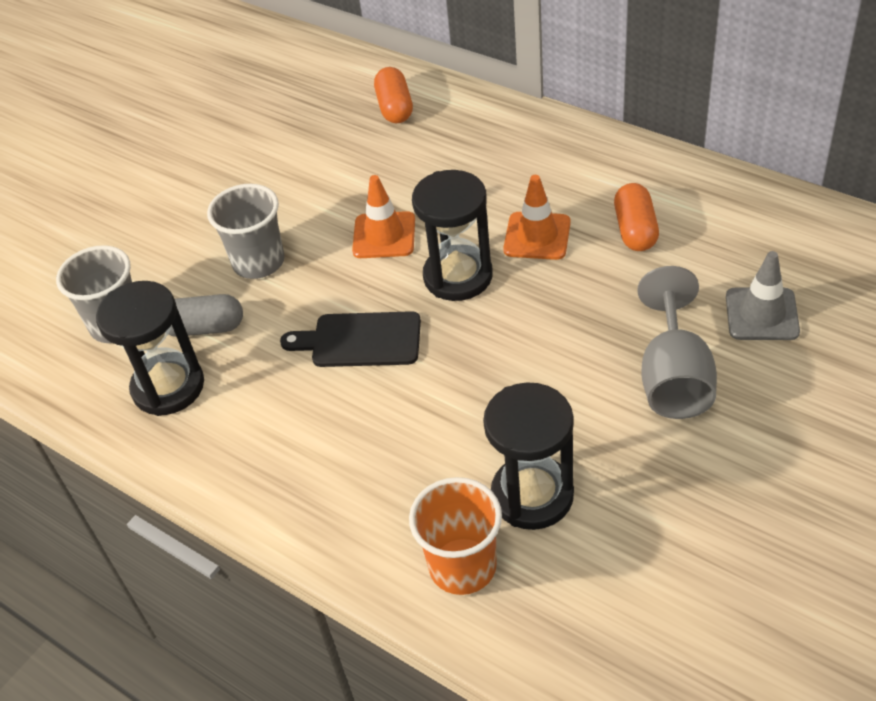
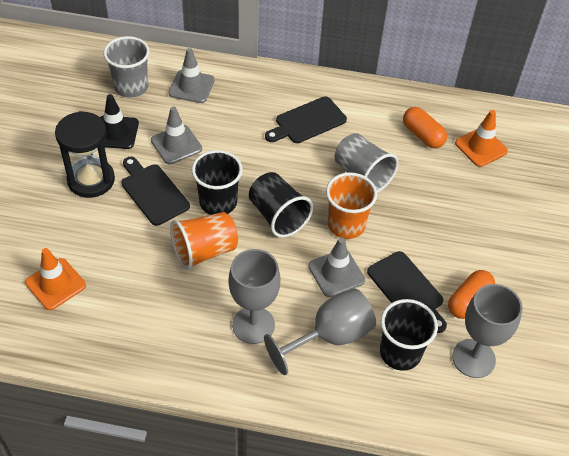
black cup: 0 -> 3
black cutting board: 1 -> 3
black hourglass: 3 -> 1
black traffic cone: 0 -> 1
grey capsule: 1 -> 0
grey goblet: 1 -> 3
grey traffic cone: 1 -> 3
orange cup: 1 -> 2

